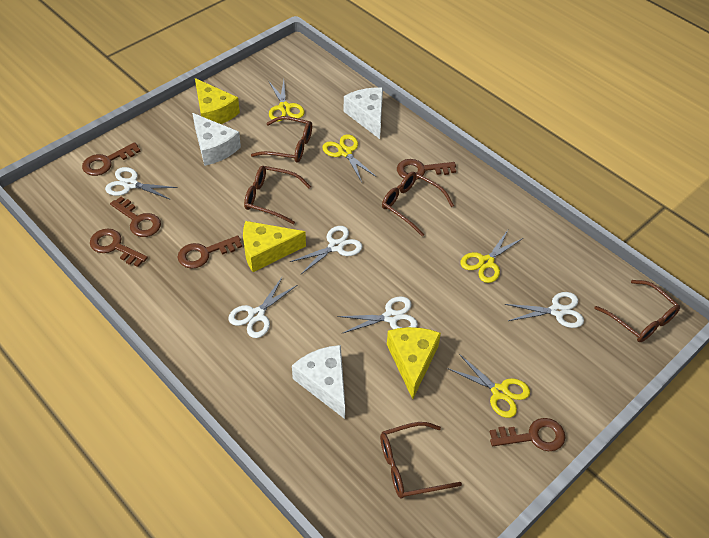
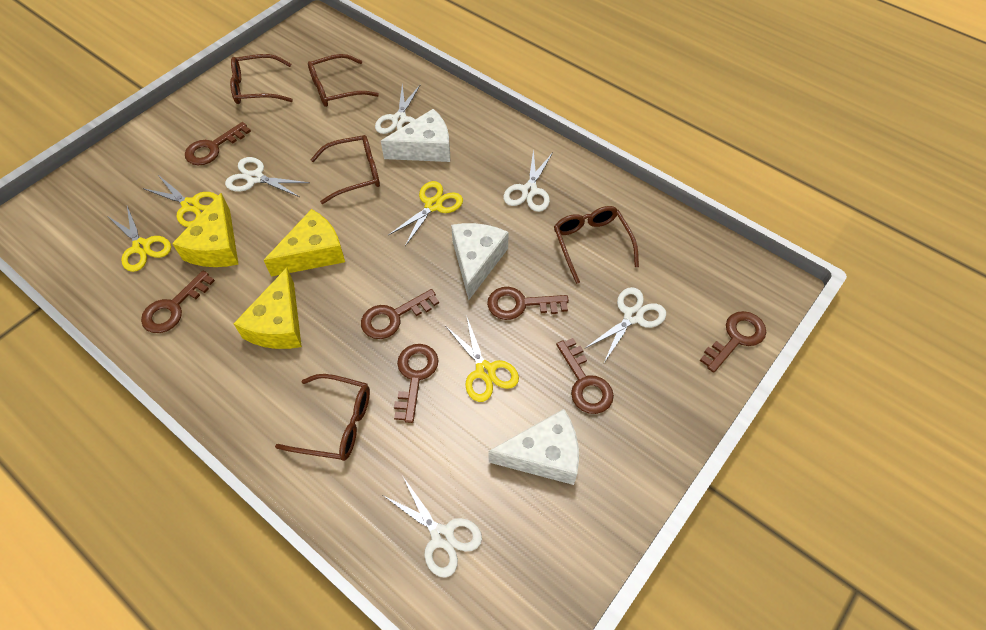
brown key: 6 -> 7

